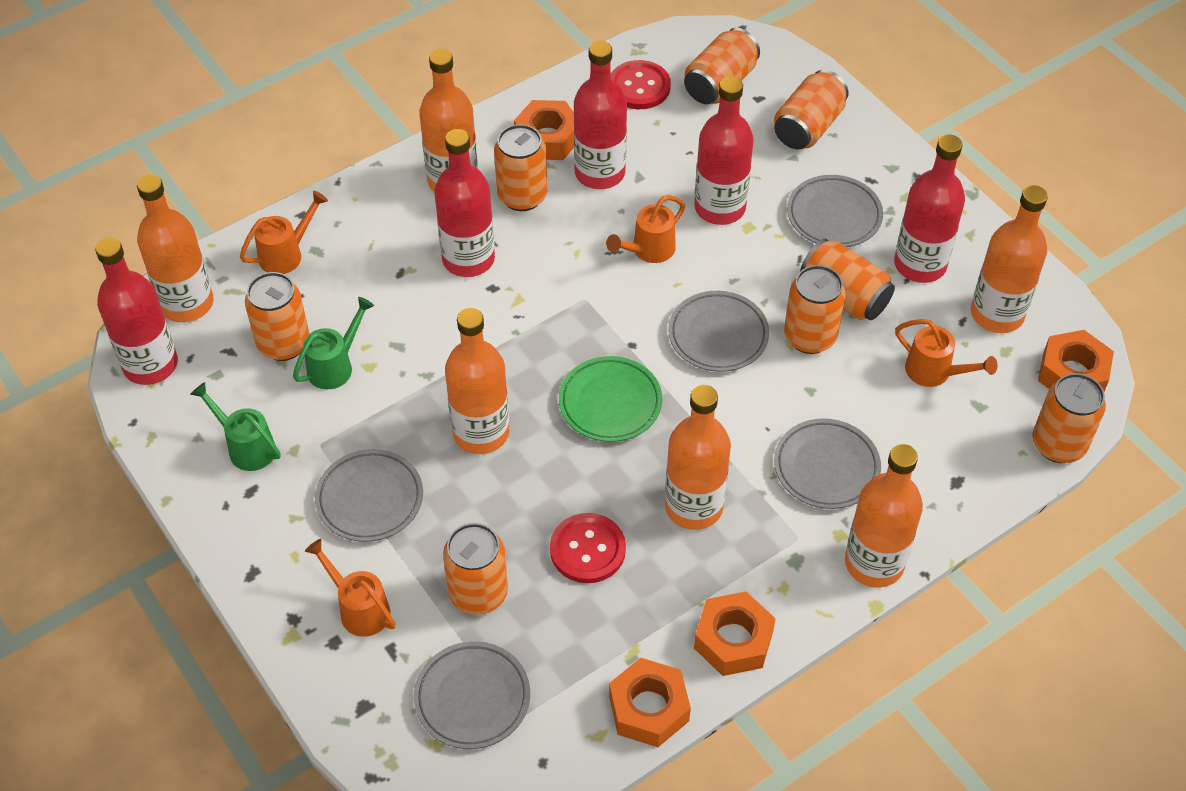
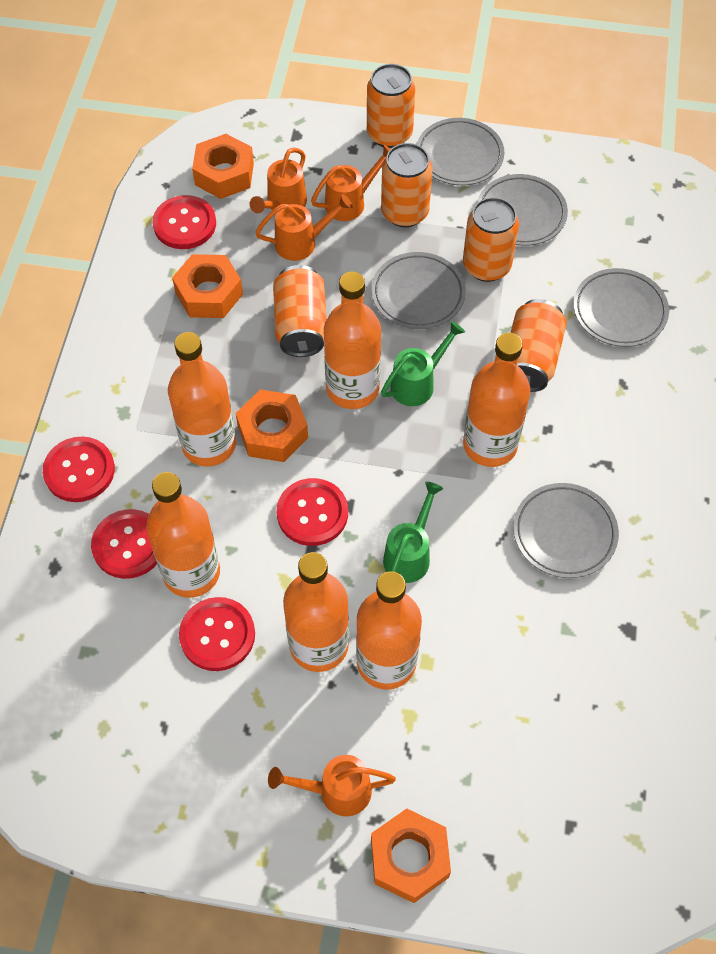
green plate: 1 -> 0
orange can: 8 -> 5
red bottle: 5 -> 0
red button: 2 -> 5

